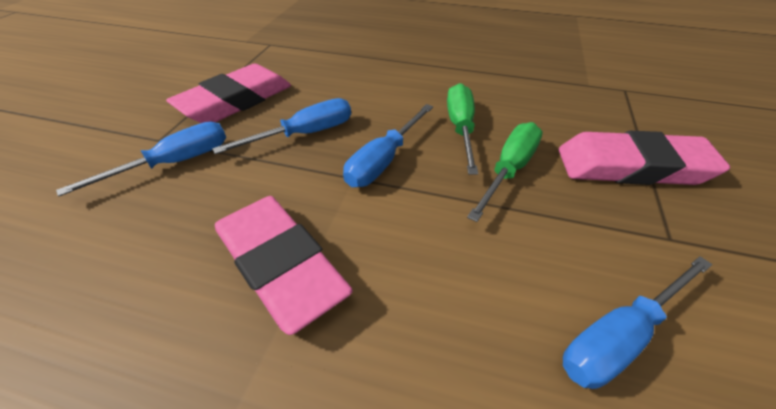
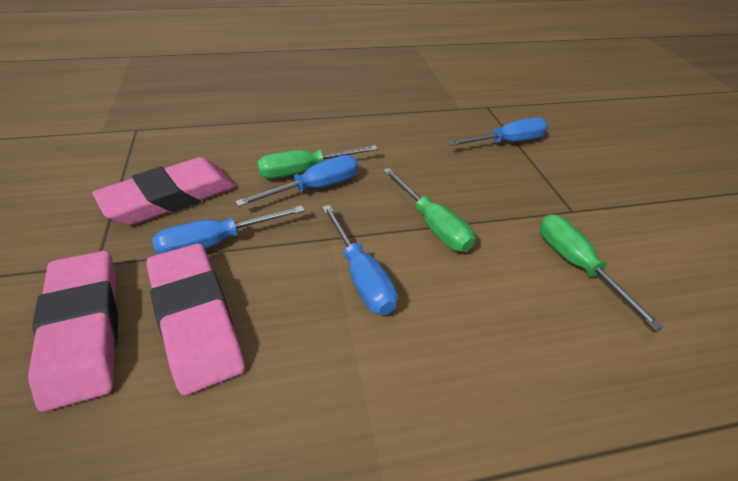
green screwdriver: 2 -> 3

